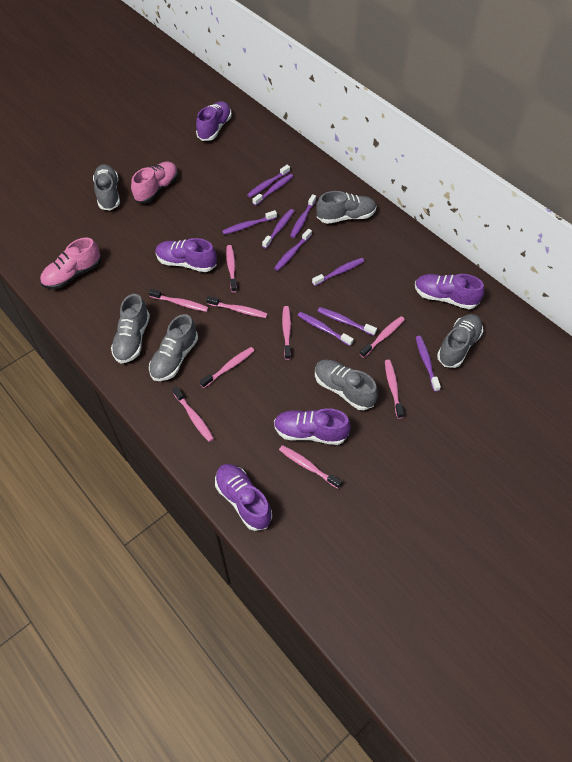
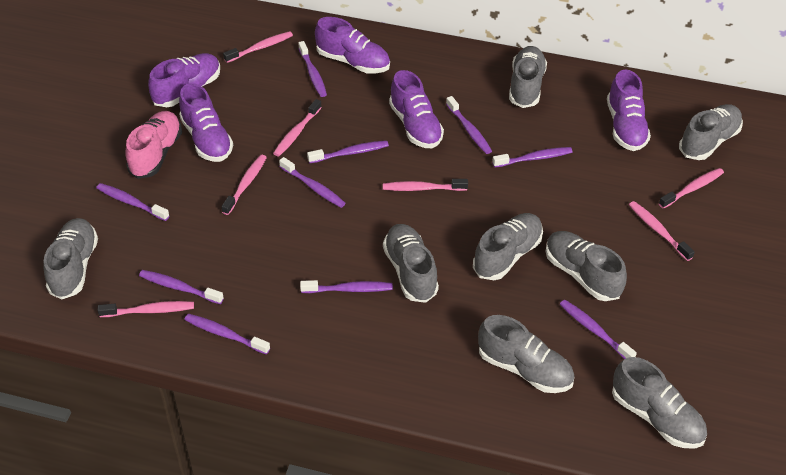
grey shoe: 6 -> 8
pink shoe: 2 -> 1
pink toothbrush: 9 -> 7

